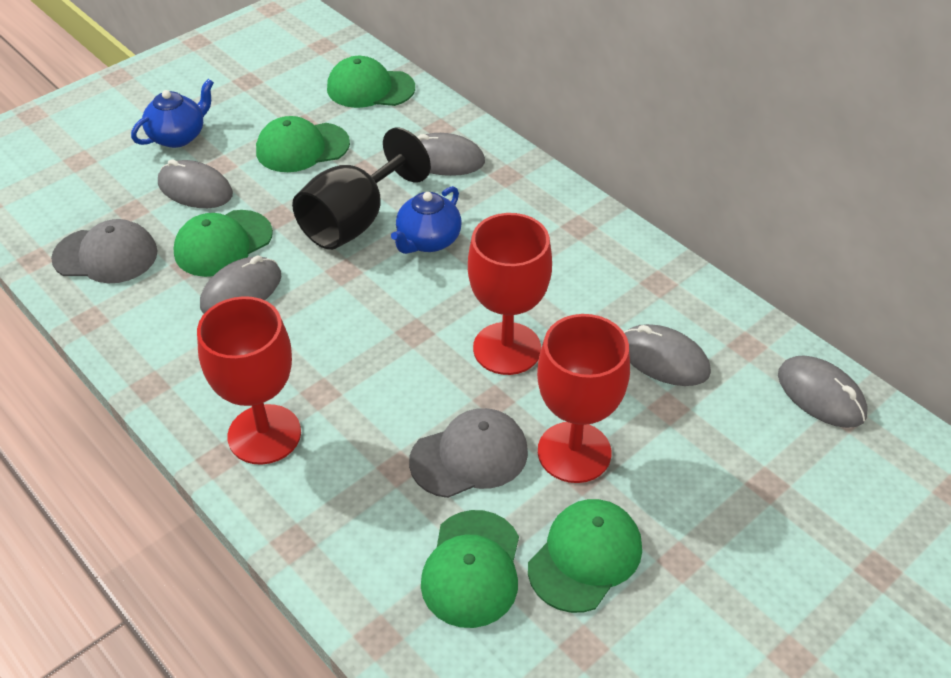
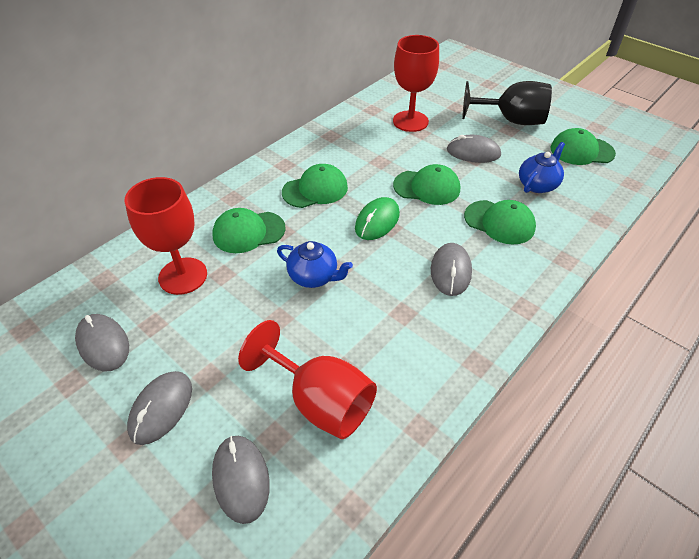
green mouse: 0 -> 1
grey cap: 2 -> 0

